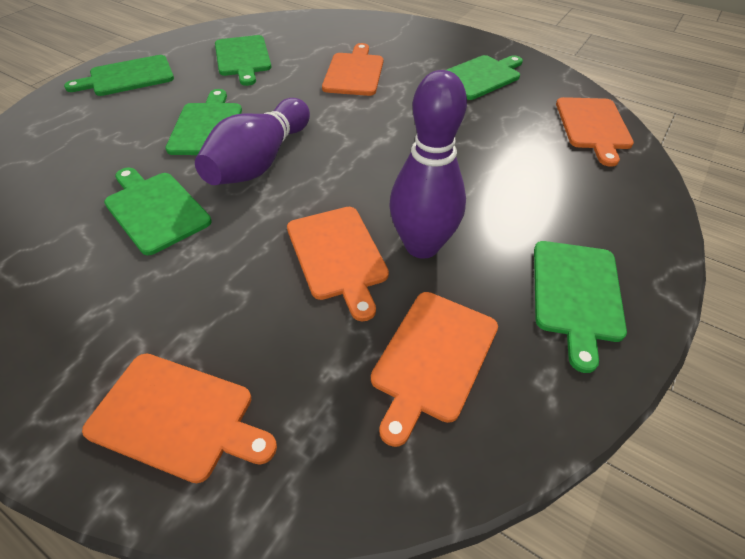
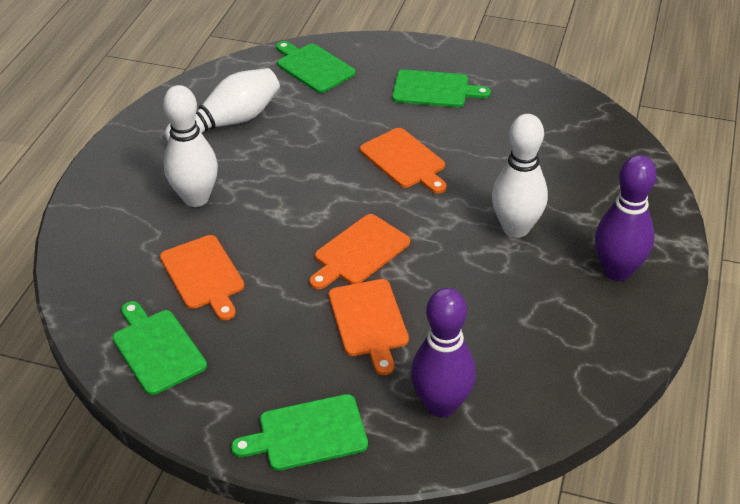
green cutting board: 6 -> 4
orange cutting board: 5 -> 4
white bowling pin: 0 -> 3

